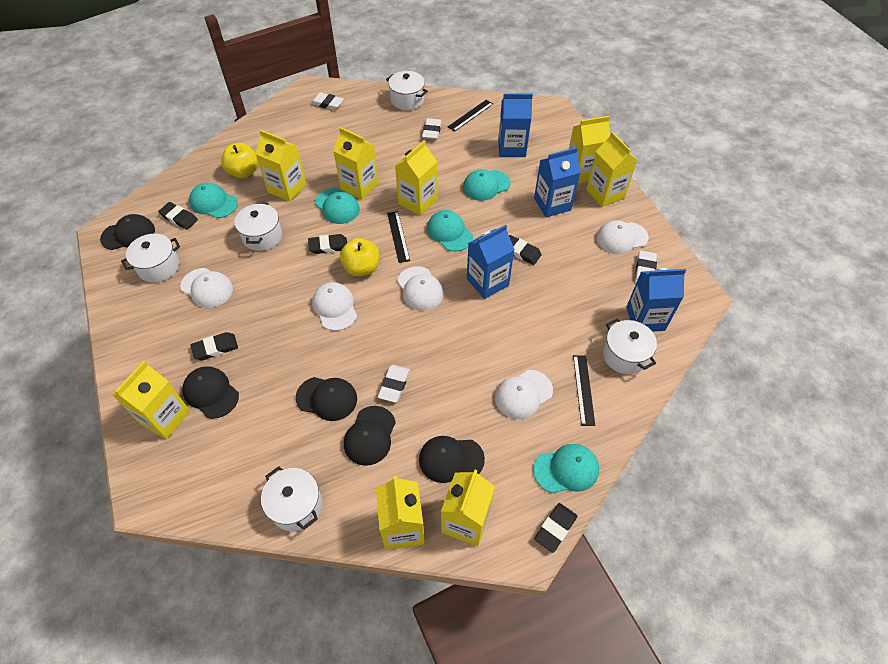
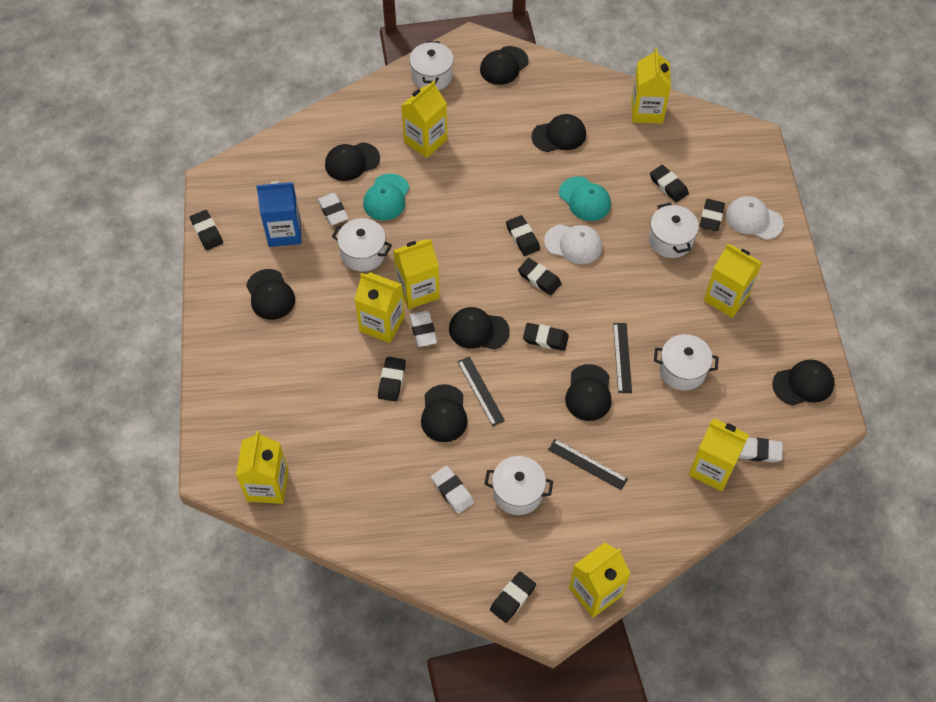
black cap: 5 -> 8
black eraser: 5 -> 8
blue carton: 4 -> 1
turquoise cap: 5 -> 2
white cap: 5 -> 2
yellow apple: 2 -> 0

